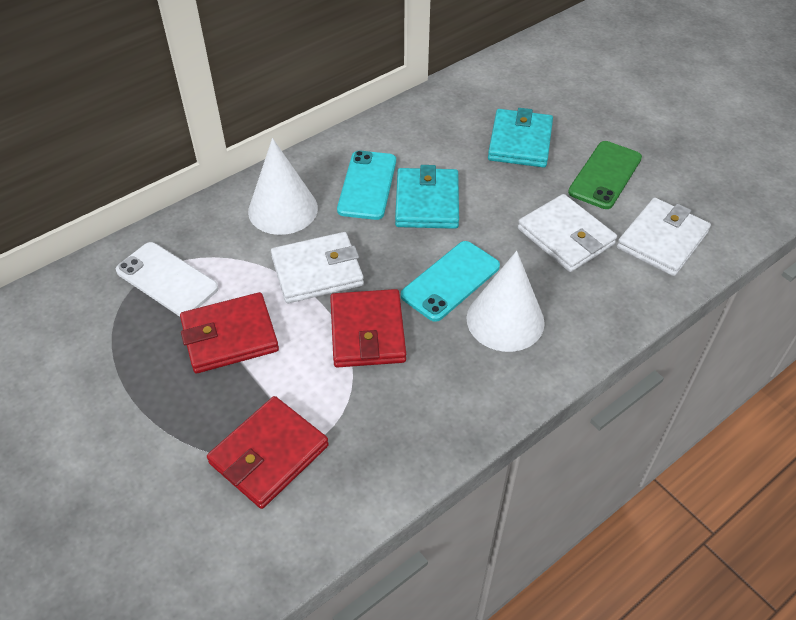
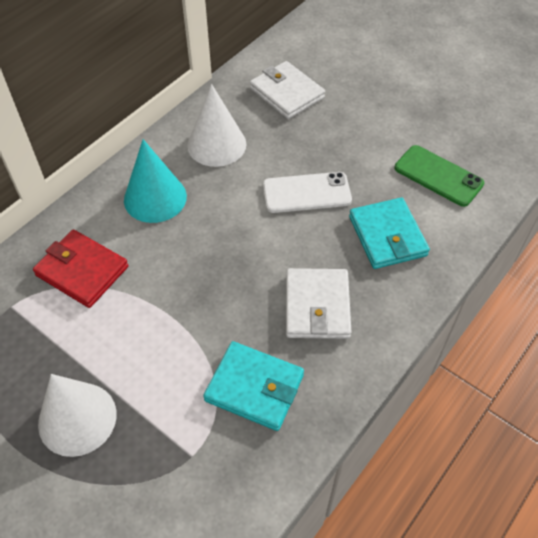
red wallet: 3 -> 1
turquoise cone: 0 -> 1
turquoise phone: 2 -> 0
white wallet: 3 -> 2

